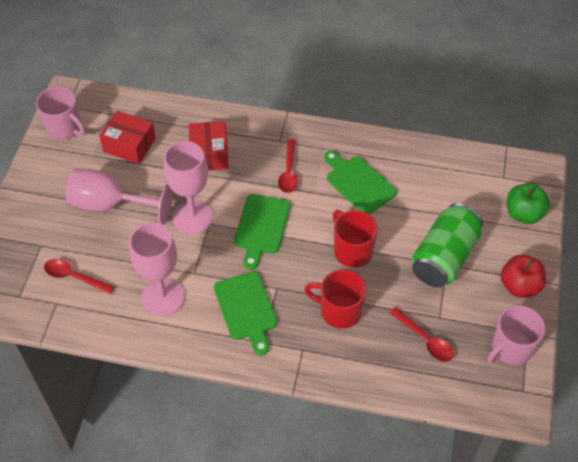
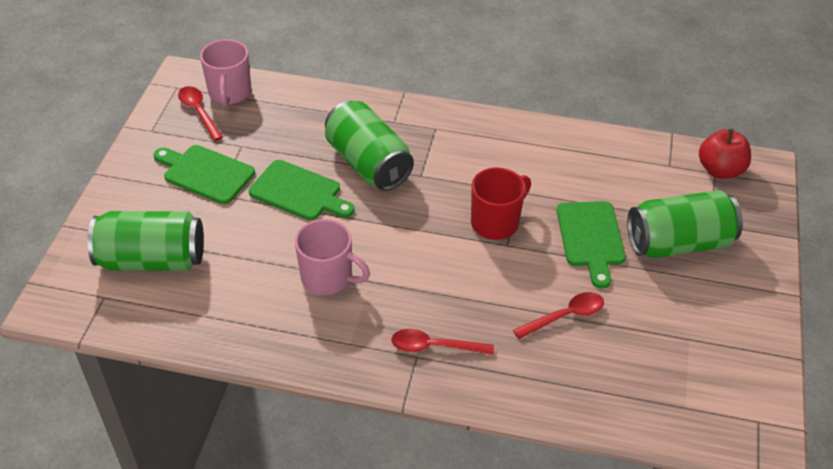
green apple: 1 -> 0
green can: 1 -> 3
pink goblet: 3 -> 0
red box: 2 -> 0
red mug: 2 -> 1

